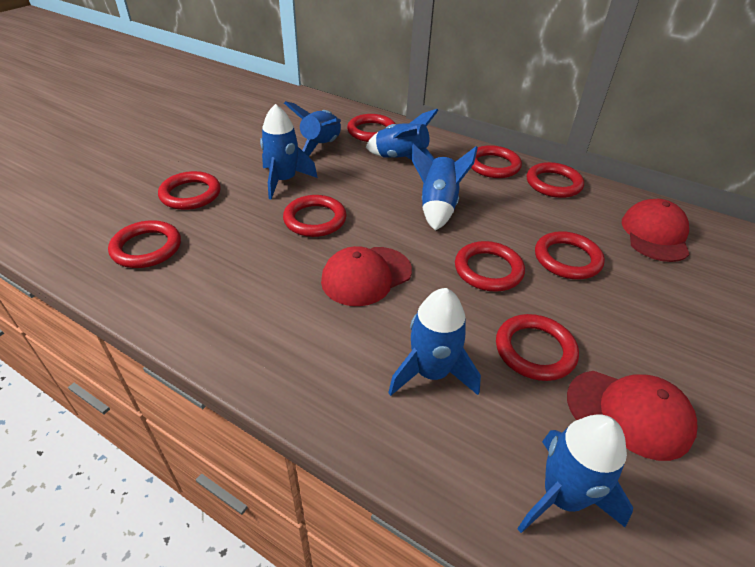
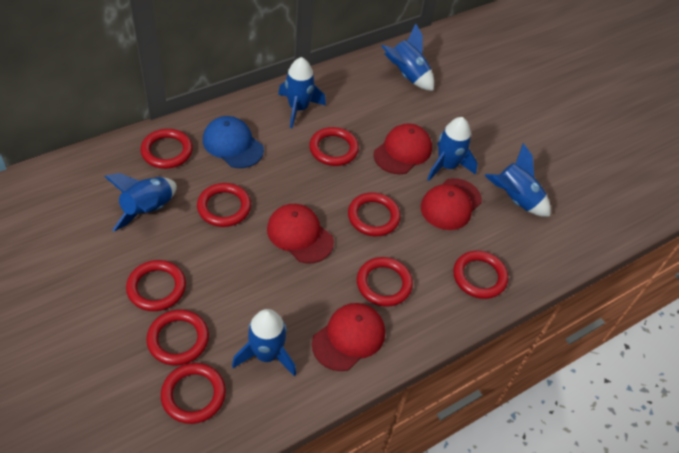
blue cap: 0 -> 1
red cap: 3 -> 4

